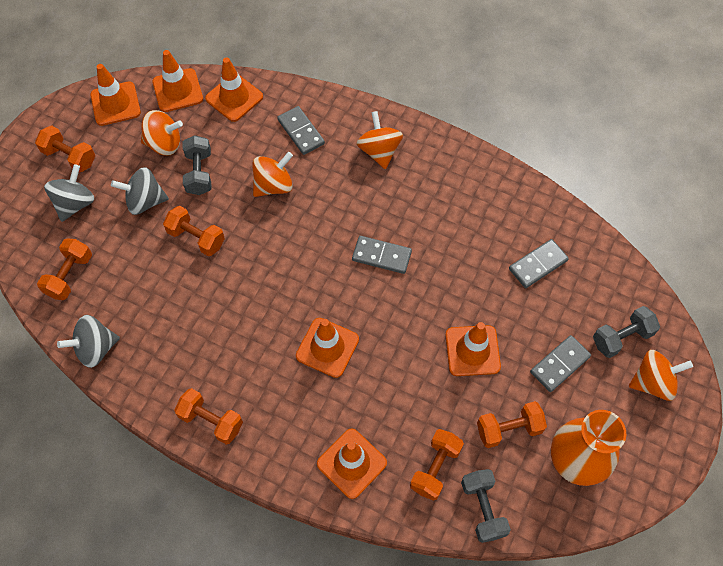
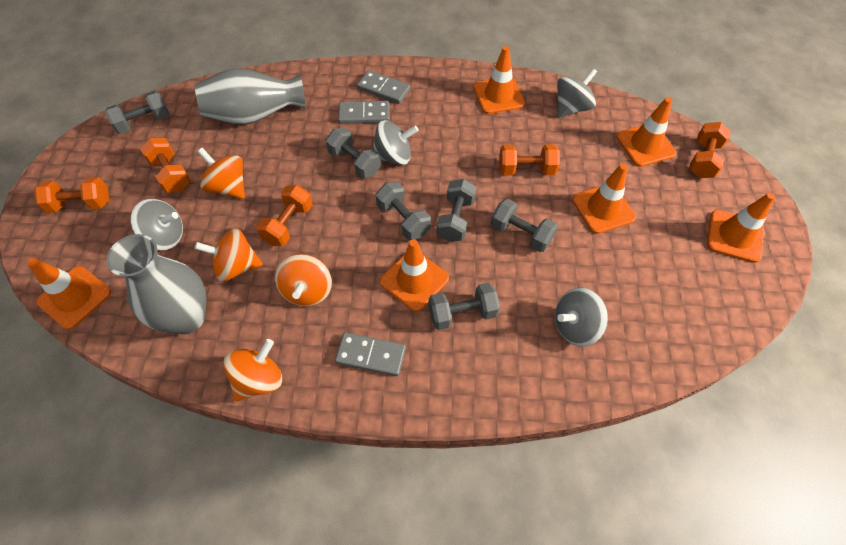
grey domino: 4 -> 3
grey dumbbell: 3 -> 6
grey spinning top: 3 -> 4
grey vase: 0 -> 2
orange dumbbell: 6 -> 5
orange vase: 1 -> 0

